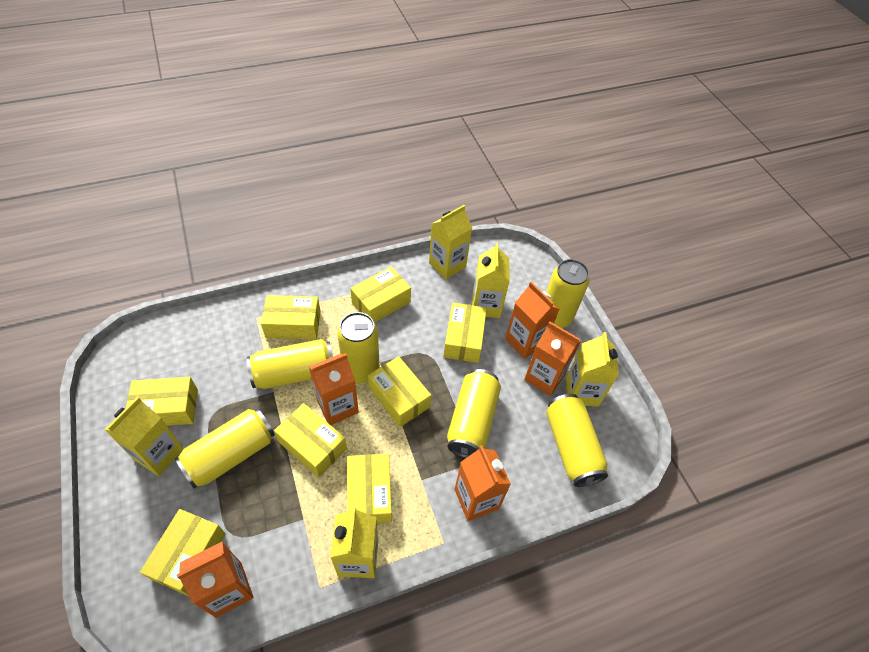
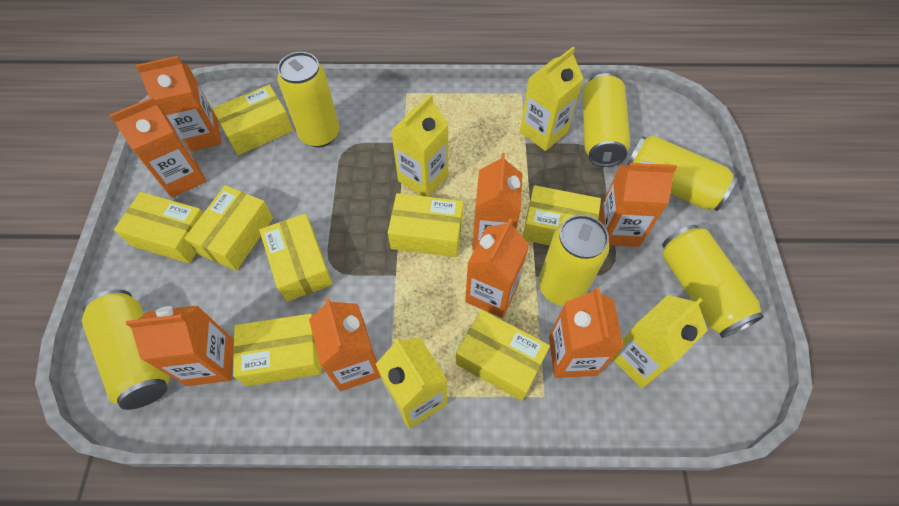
orange carton: 5 -> 8
yellow carton: 5 -> 4

